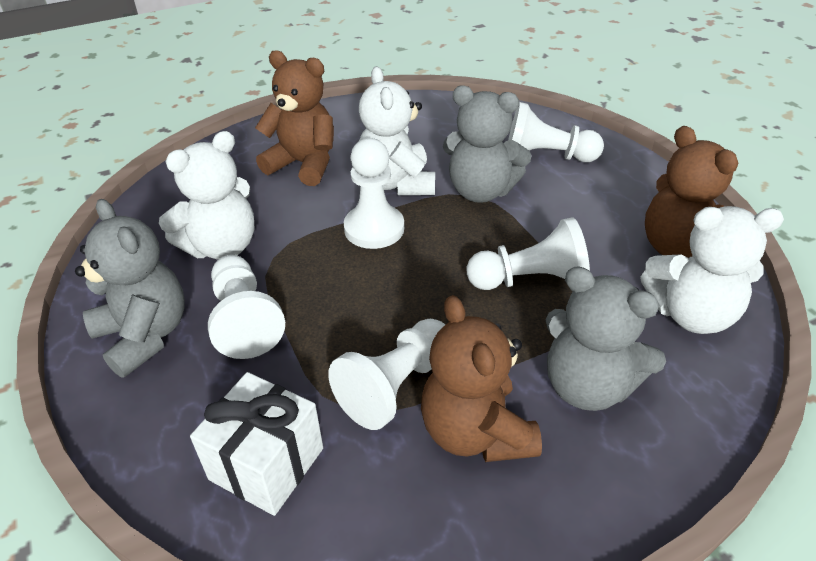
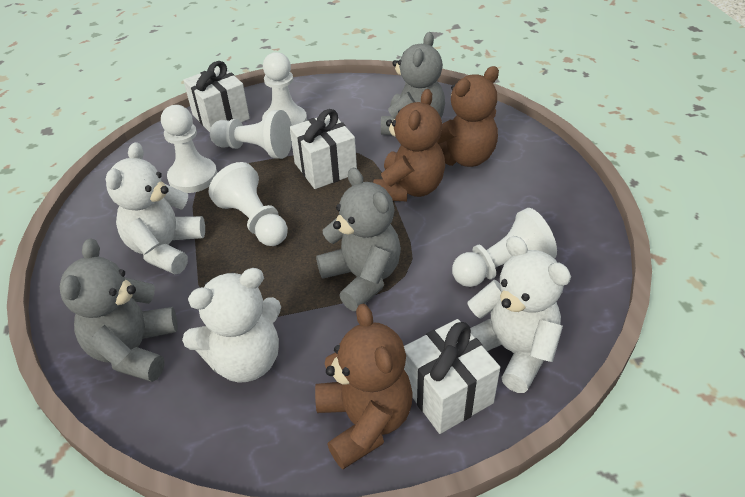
white gift: 1 -> 3

